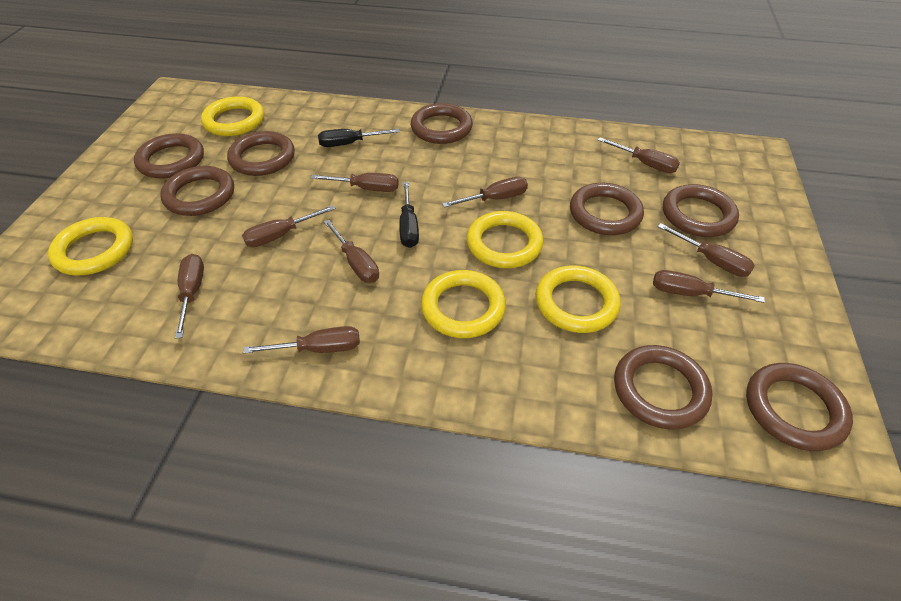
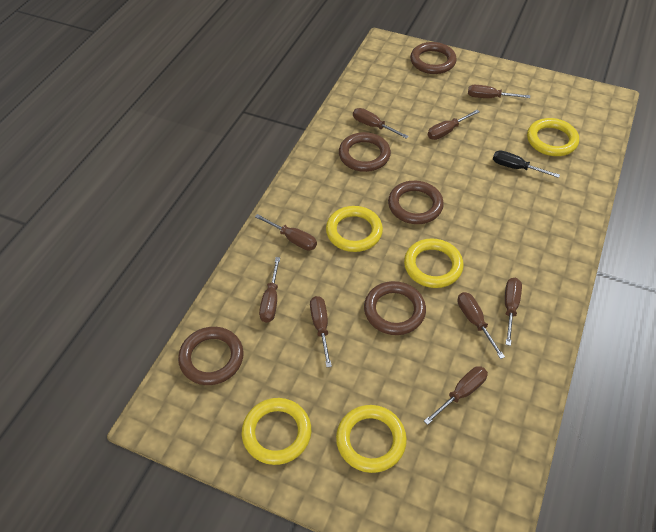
black screwdriver: 2 -> 1
brown ring: 8 -> 5

